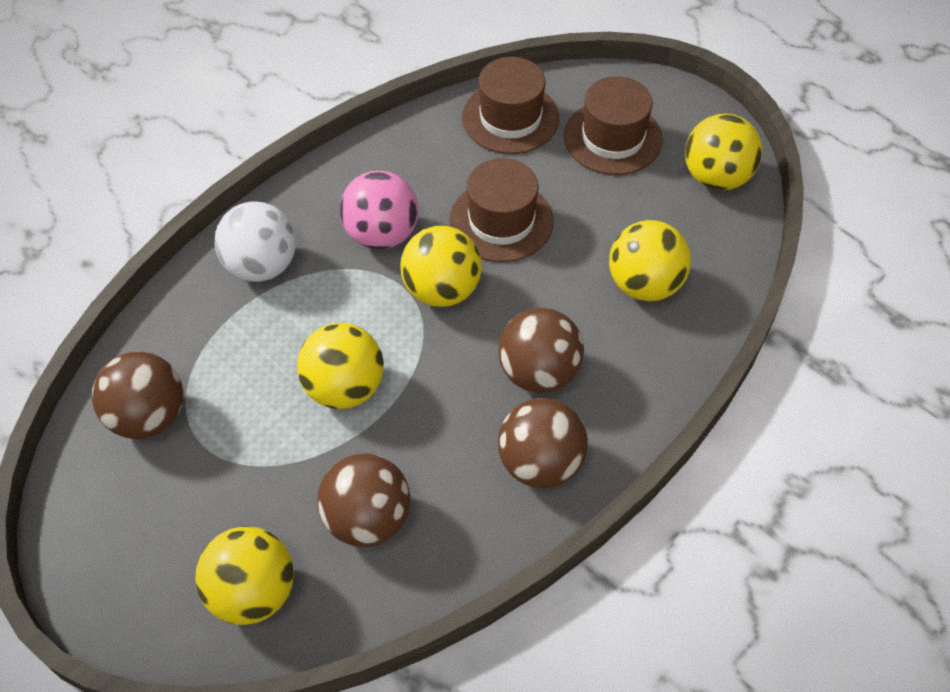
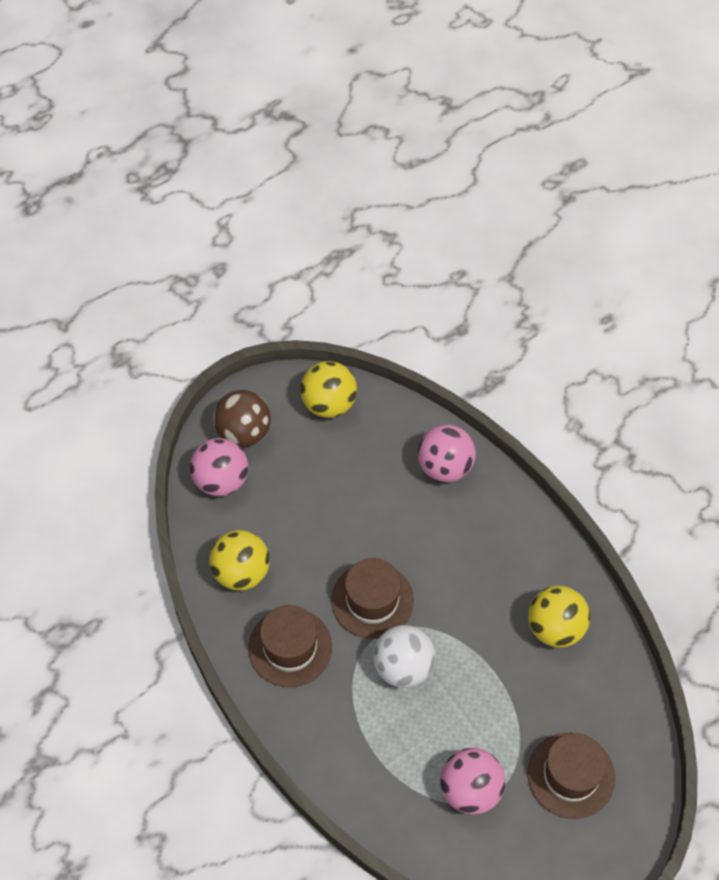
brown ball: 4 -> 1
pink ball: 1 -> 3
yellow ball: 5 -> 3

